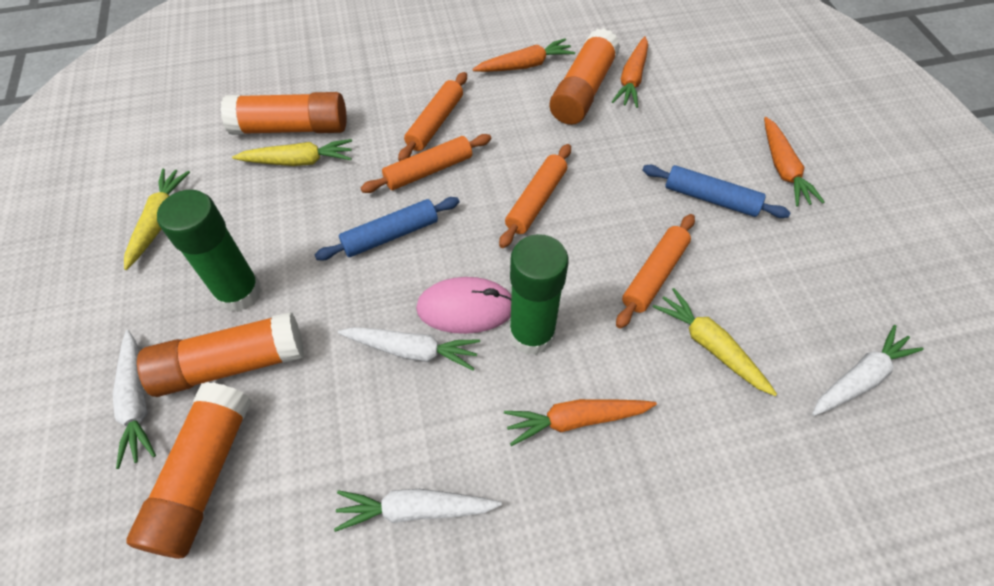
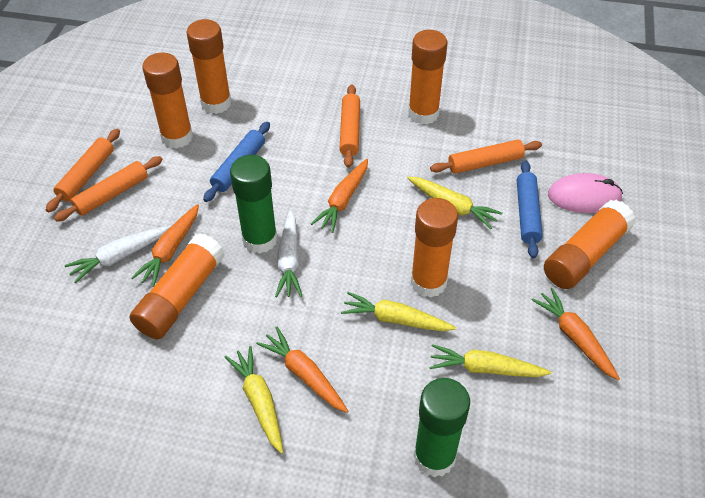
orange glue stick: 4 -> 6
white carrot: 4 -> 2
yellow carrot: 3 -> 4

